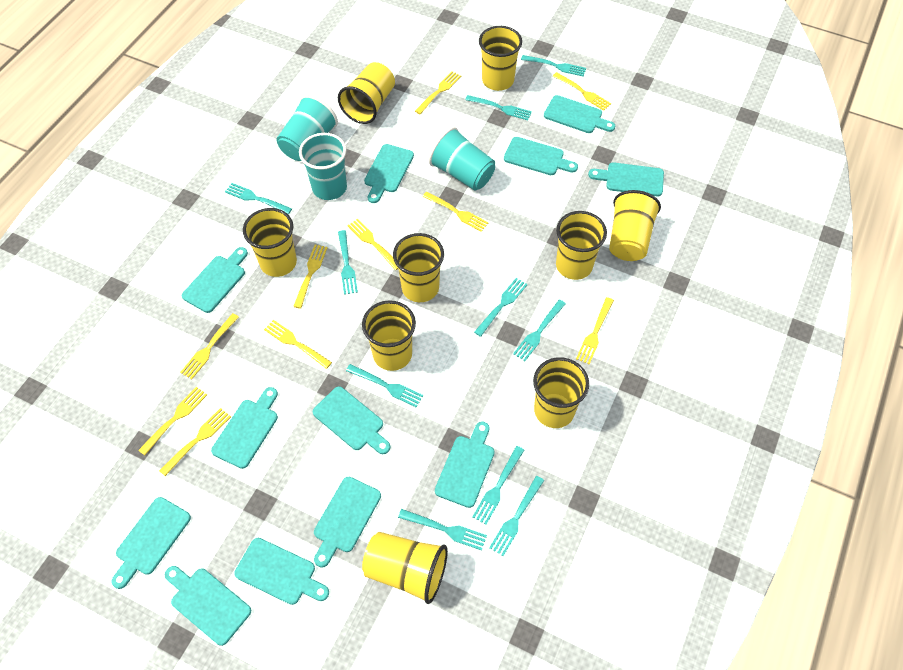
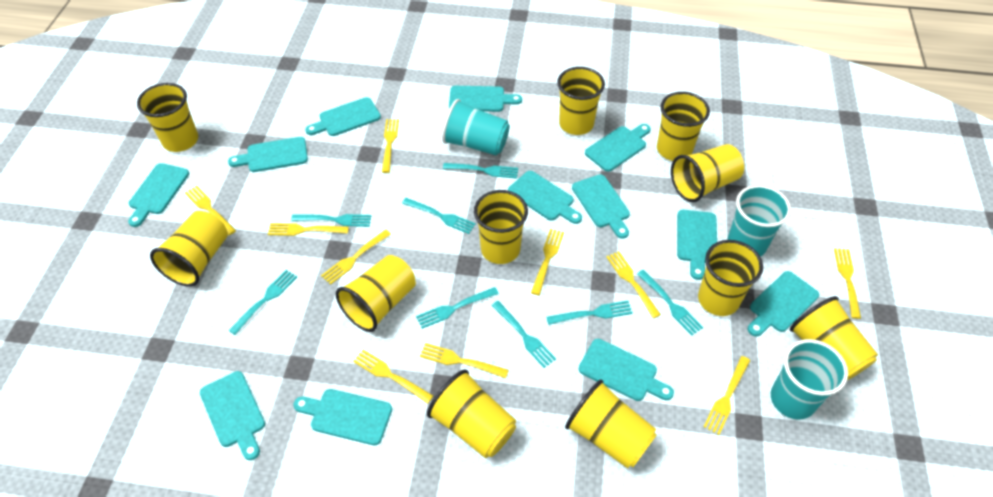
turquoise fork: 10 -> 8
yellow cup: 9 -> 11

